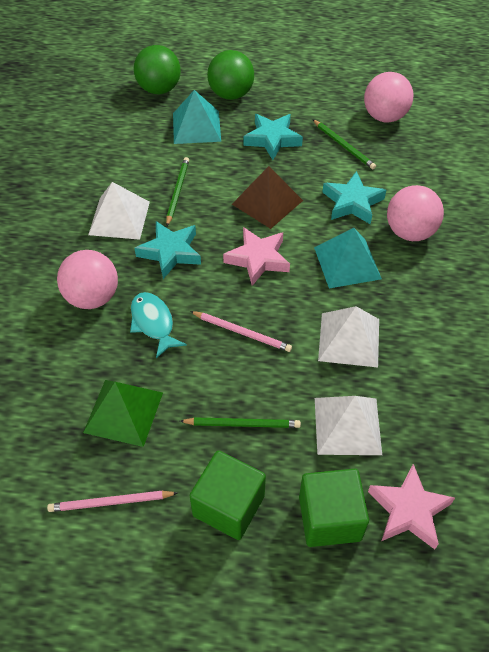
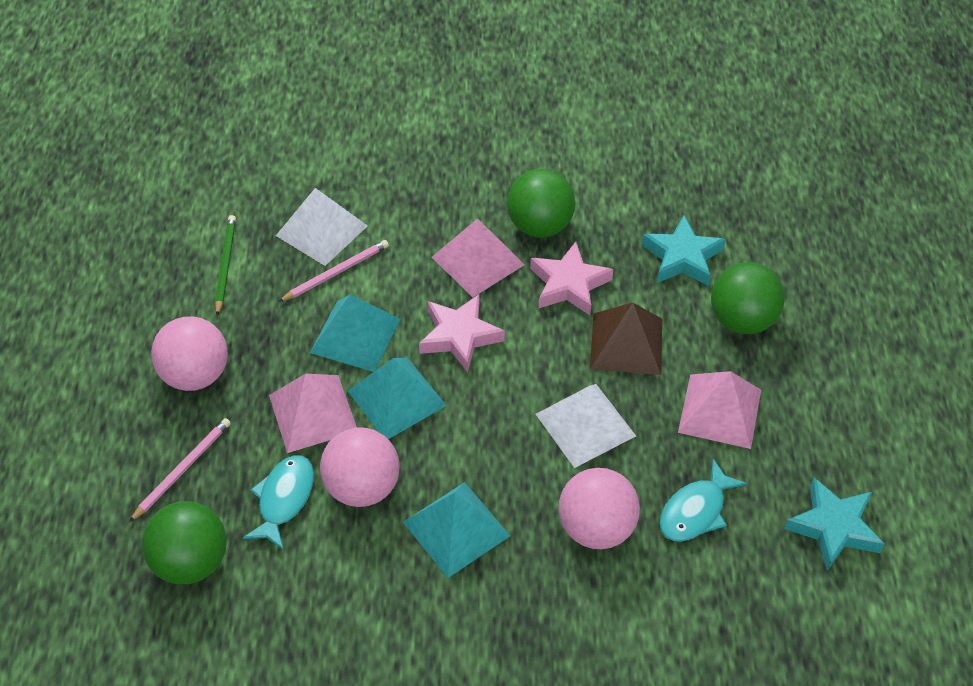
green ball: 2 -> 3
green cube: 2 -> 0
green pencil: 3 -> 1
green pyramid: 1 -> 0
pink pyramid: 0 -> 3
turquoise fish: 1 -> 2
turquoise pyramid: 2 -> 3
turquoise star: 3 -> 2
white pyramid: 3 -> 2

